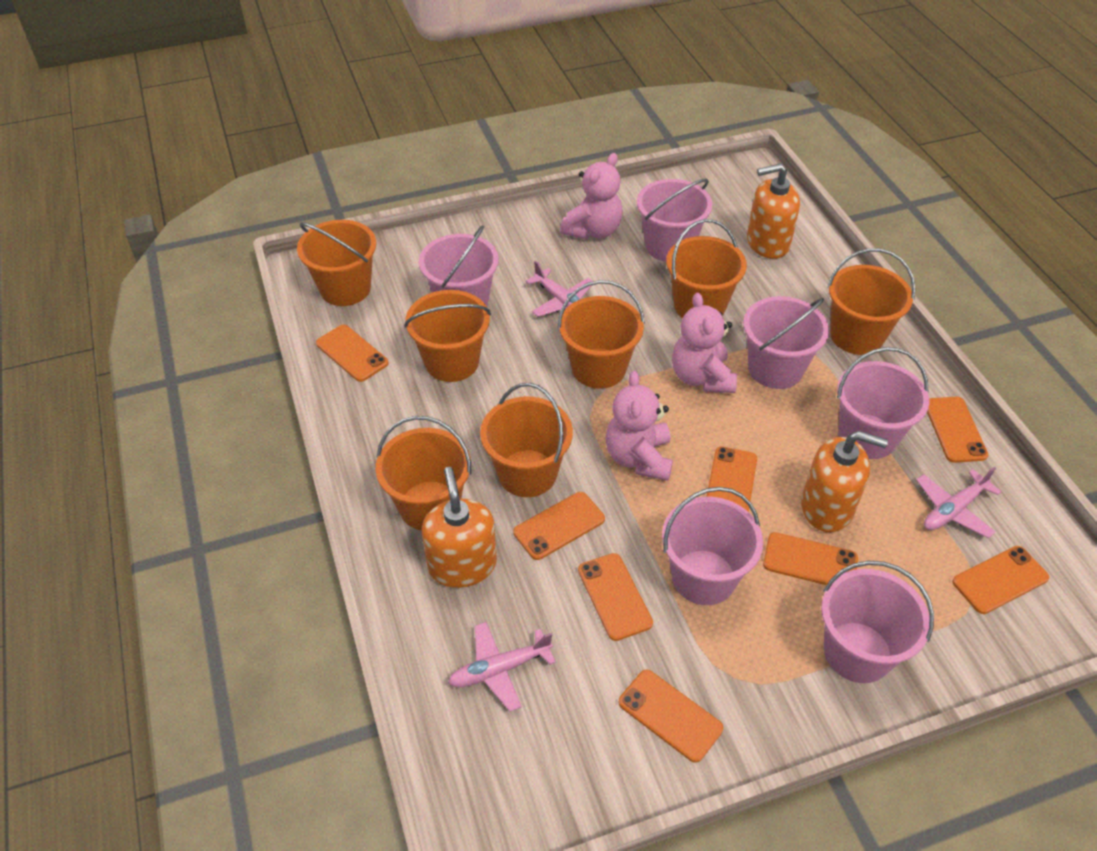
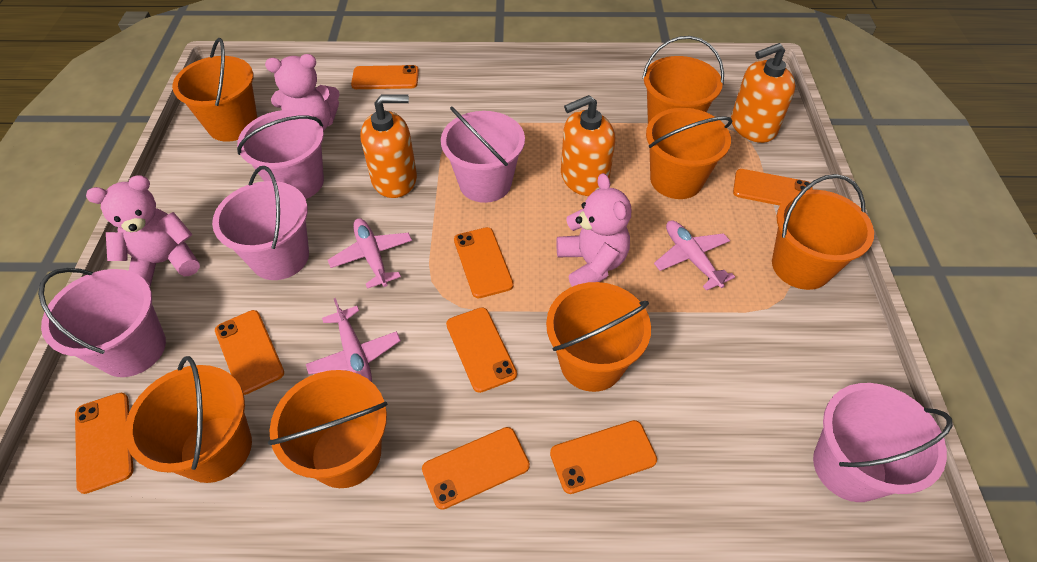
pink bucket: 6 -> 5

